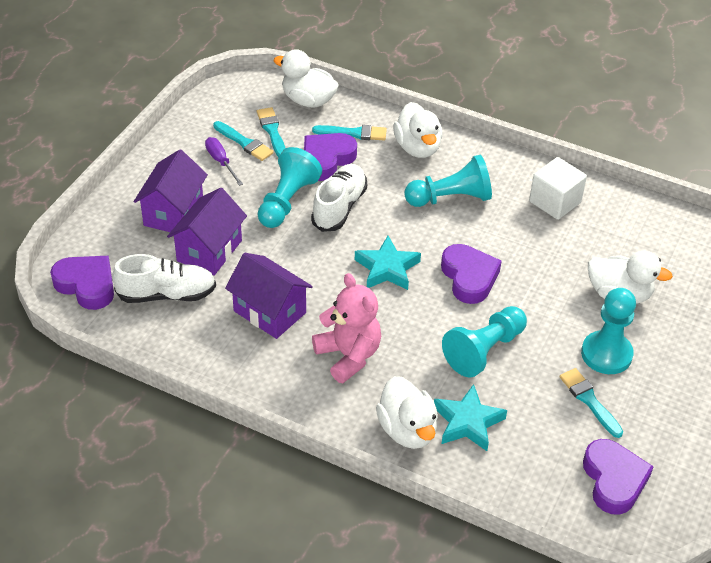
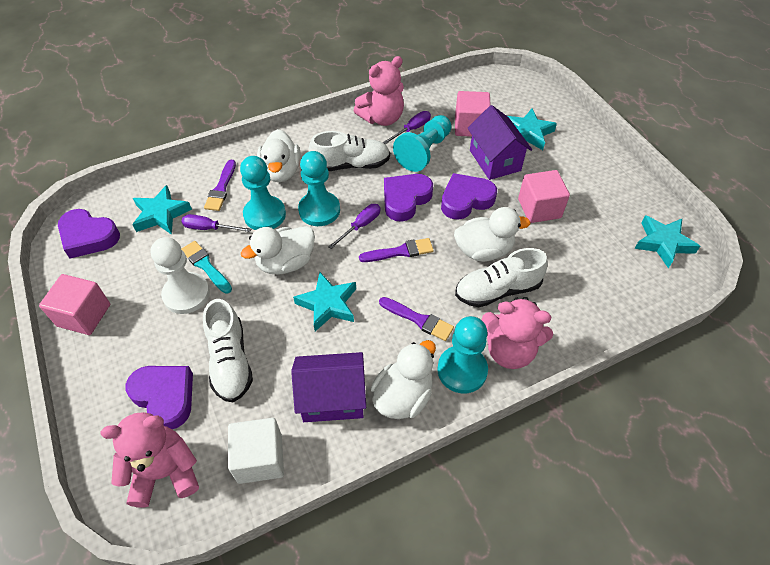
pink cube: 0 -> 3
pink teddy bear: 1 -> 3
purple brush: 0 -> 3
purple house: 3 -> 2
purple screwdriver: 1 -> 3
turquoise brush: 4 -> 1
turquoise star: 2 -> 4
white pawn: 0 -> 1
white shoe: 2 -> 3

